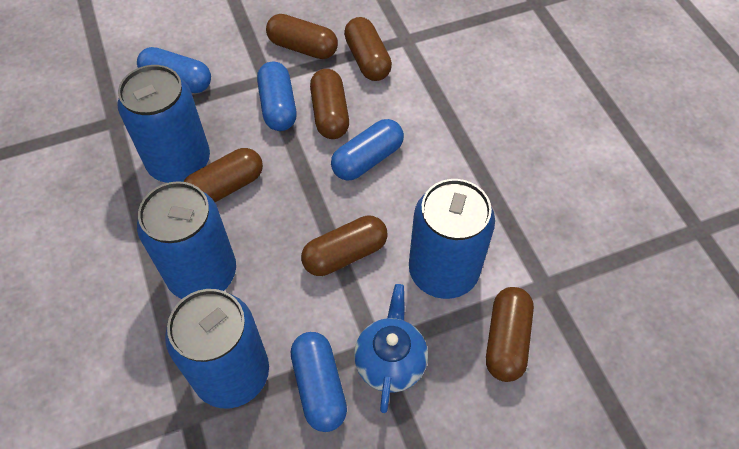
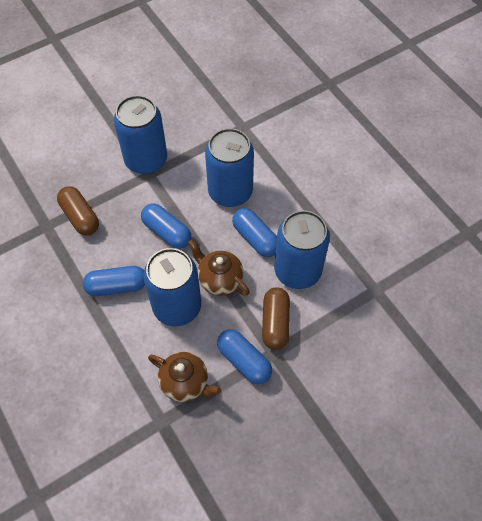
blue teapot: 1 -> 0
brown capsule: 6 -> 2
brown teapot: 0 -> 2

